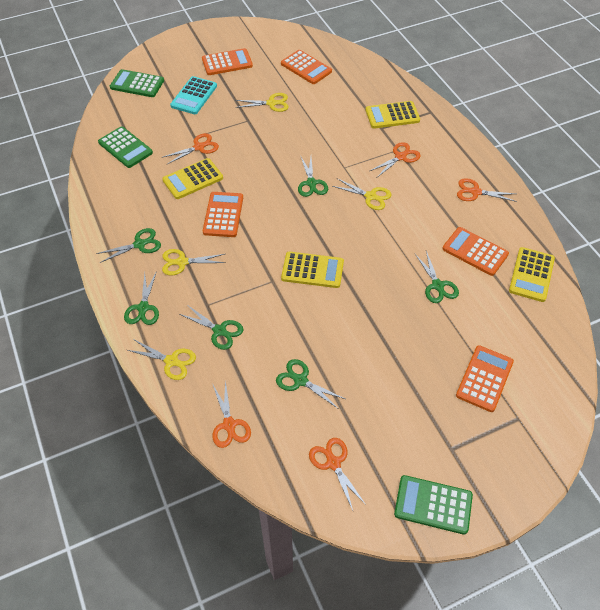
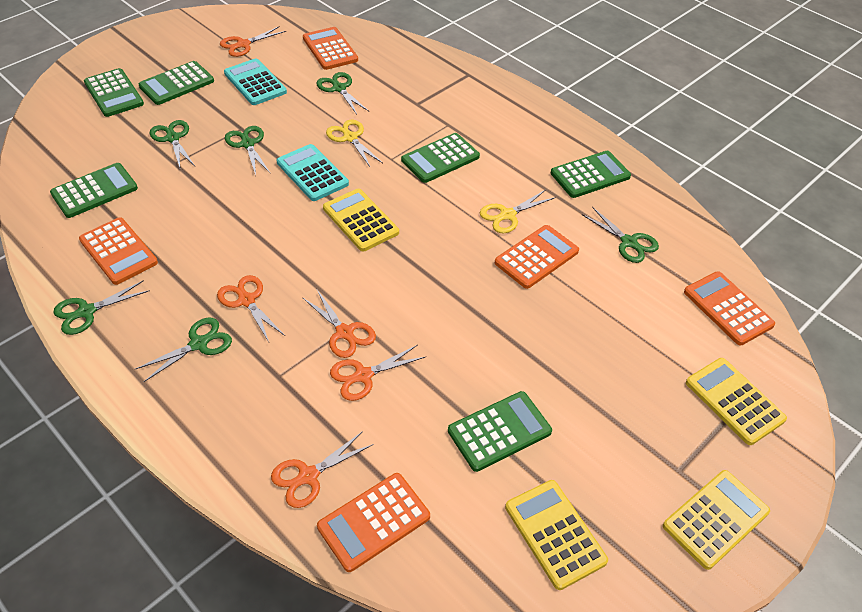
green calculator: 3 -> 6
turquoise calculator: 1 -> 2
yellow scissors: 4 -> 2

